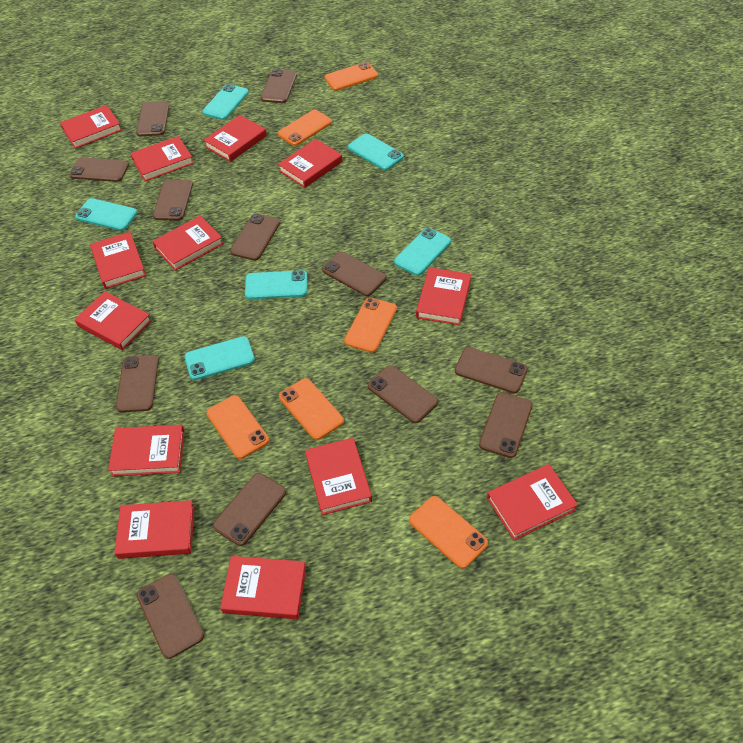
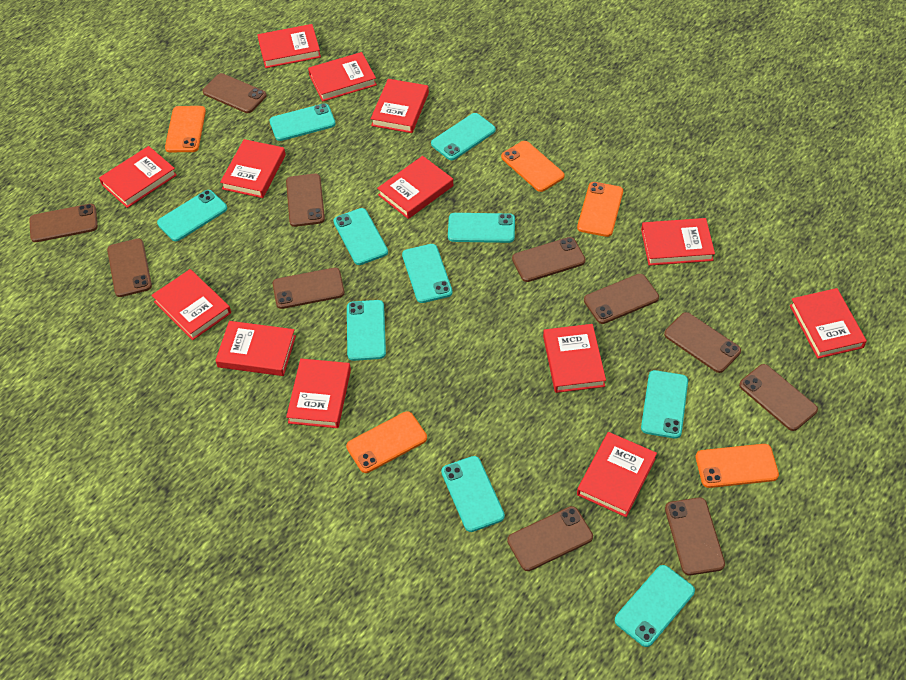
brown phone: 12 -> 11
orange phone: 6 -> 5
turquoise phone: 6 -> 10

